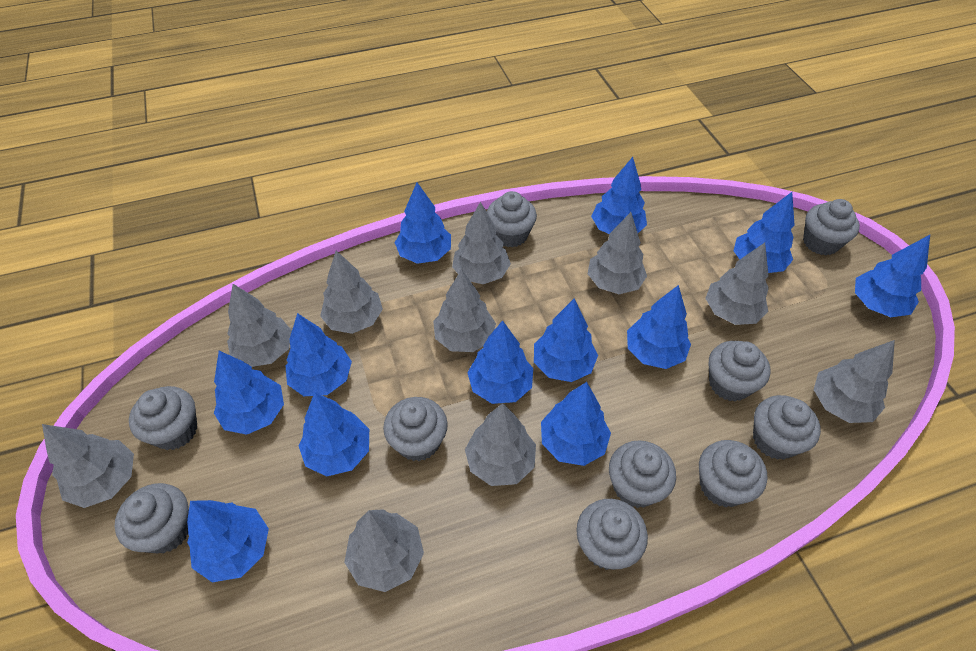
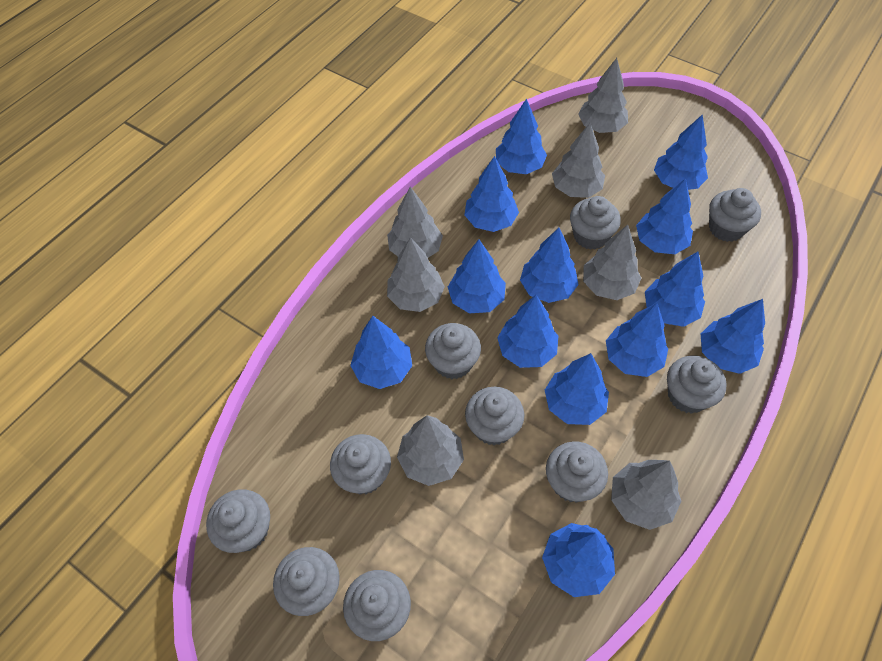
blue tree: 12 -> 13
grey tree: 10 -> 7

